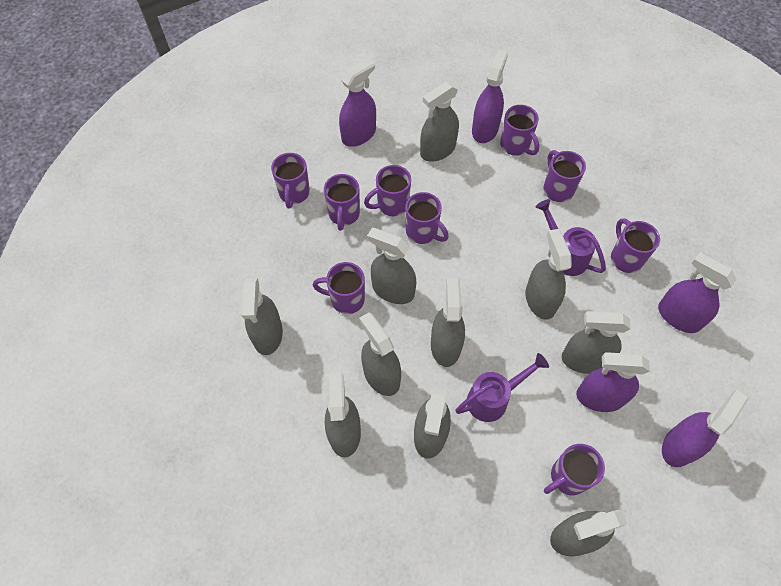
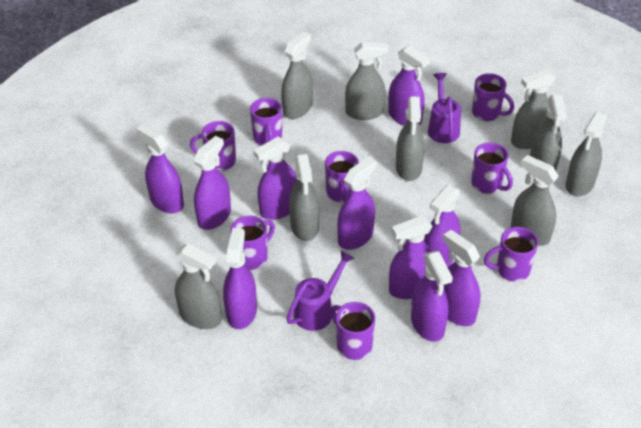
grey spray bottle: 10 -> 9
purple mug: 9 -> 8
purple spray bottle: 5 -> 10

